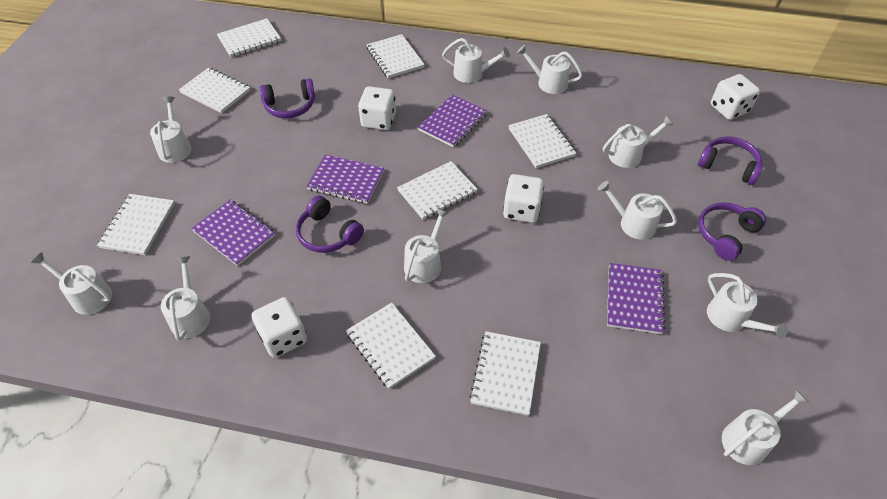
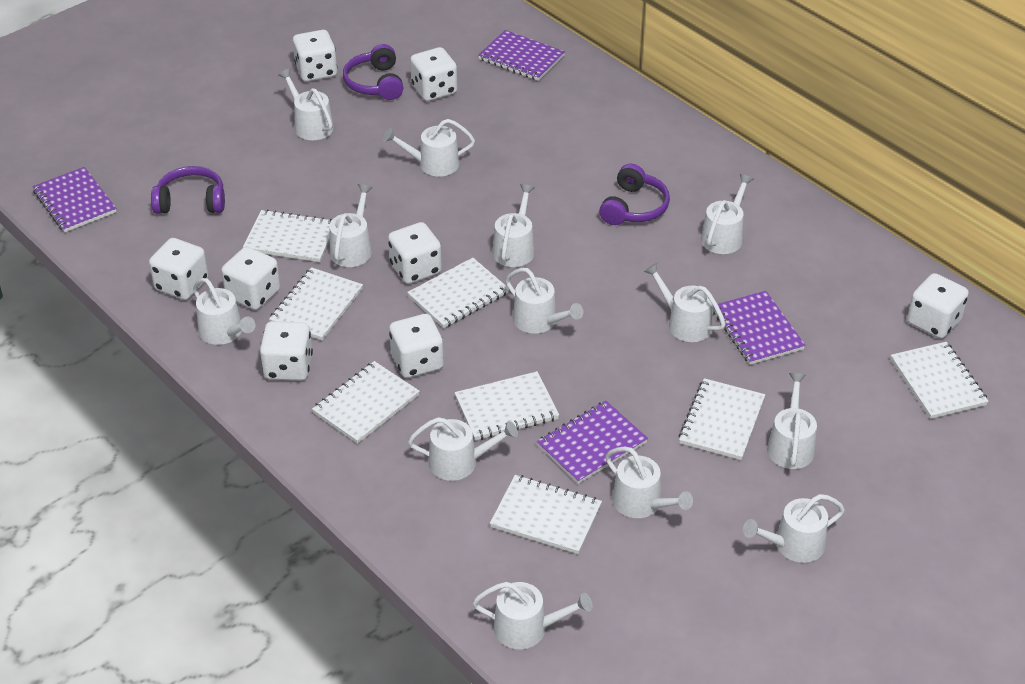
purple headphones: 4 -> 3
white dice: 4 -> 8
white watering can: 10 -> 13

